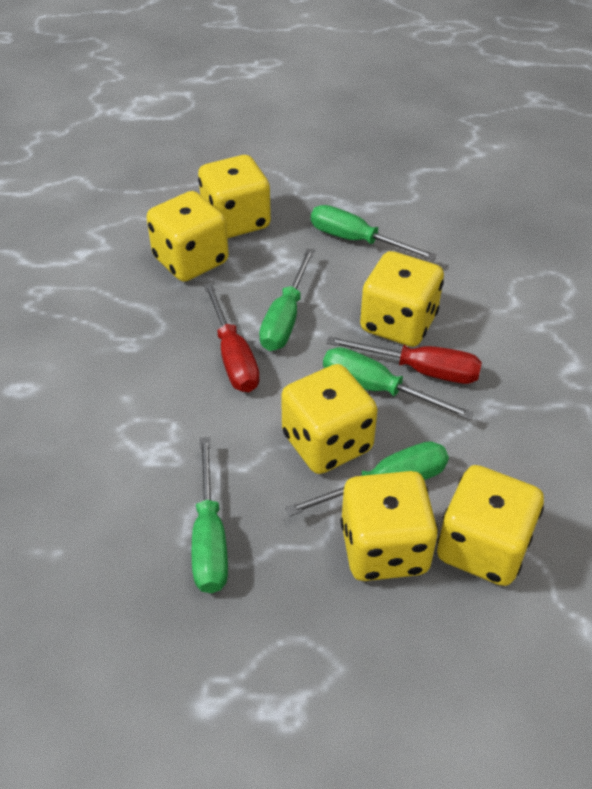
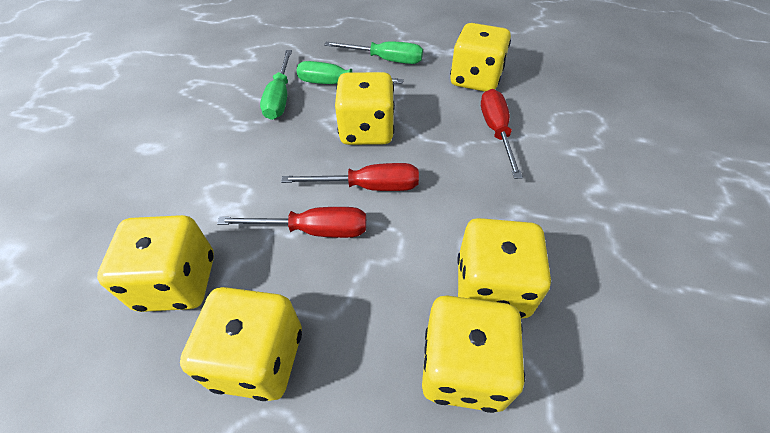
green screwdriver: 5 -> 3
red screwdriver: 2 -> 3

